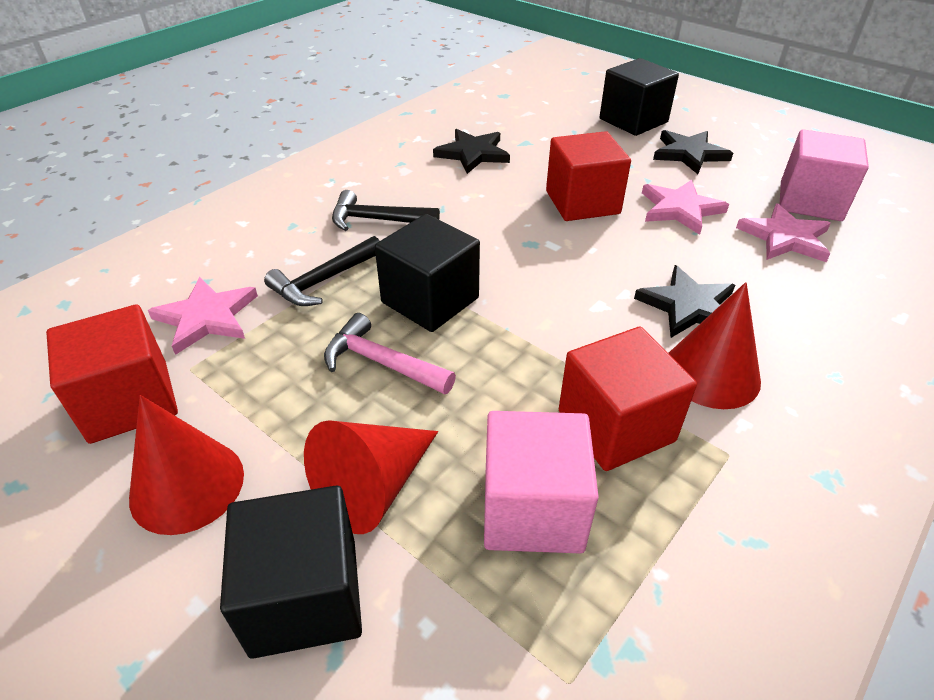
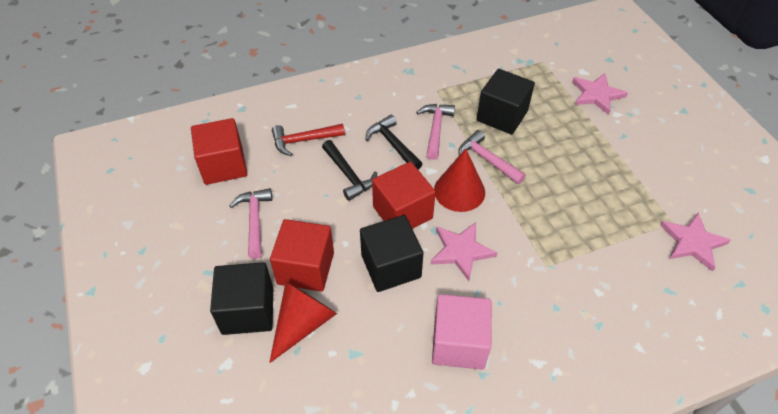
black star: 3 -> 0
pink cube: 2 -> 1
pink hammer: 1 -> 3
red cone: 3 -> 2
red hammer: 0 -> 1

